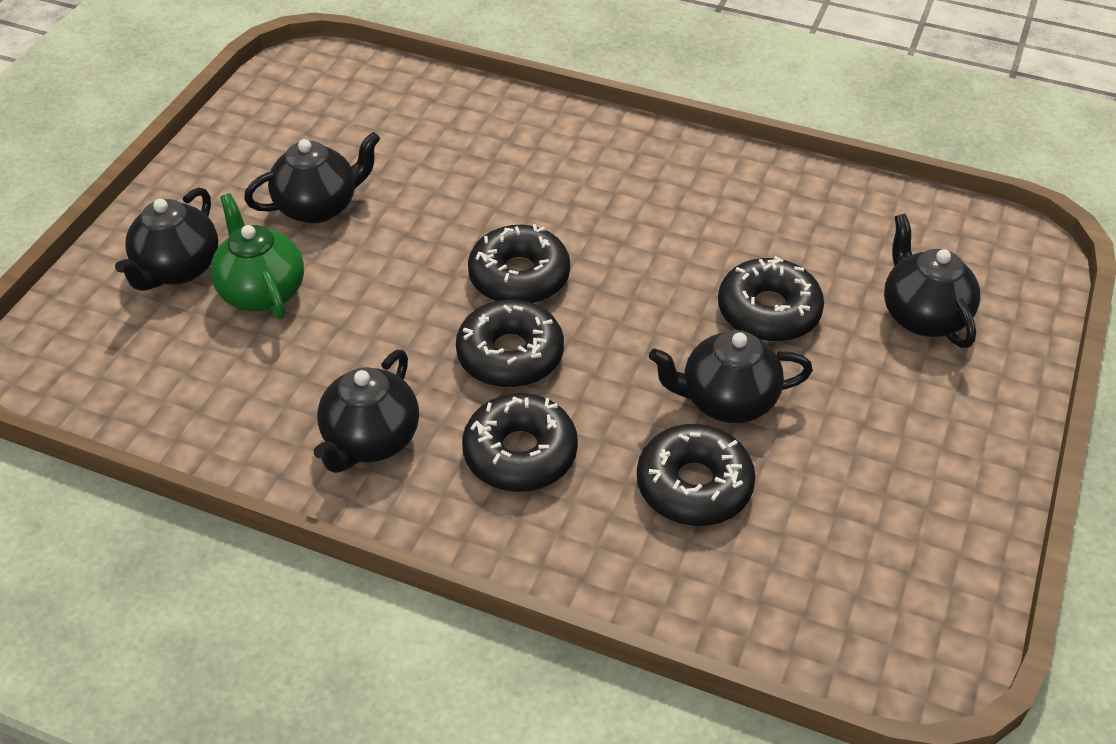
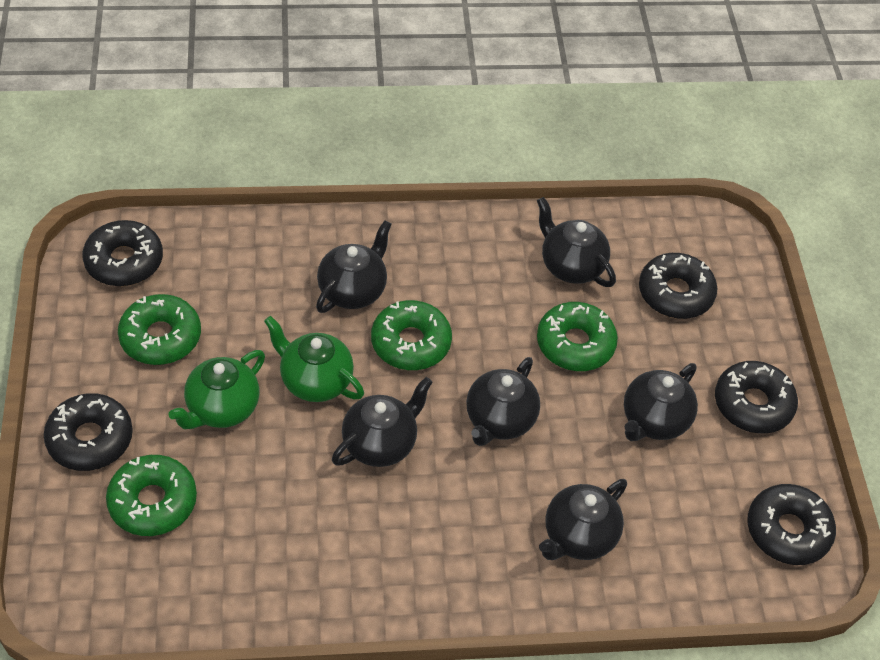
black teapot: 5 -> 6
green donut: 0 -> 4
green teapot: 1 -> 2

